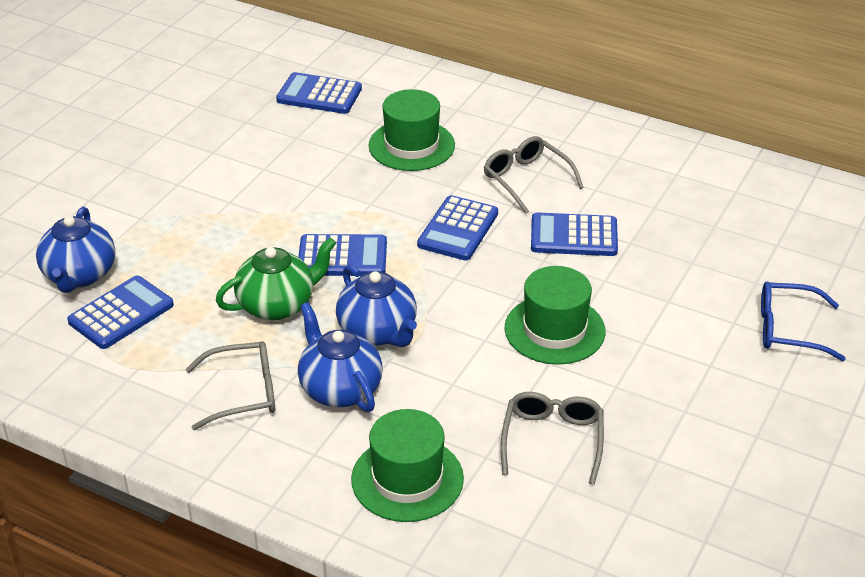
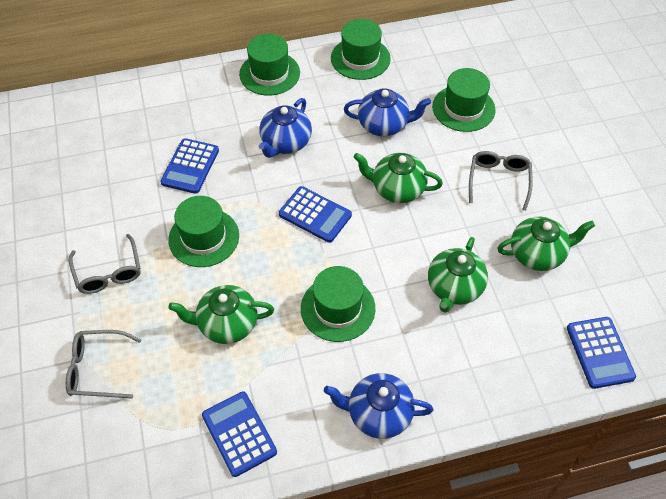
blue calculator: 5 -> 4
blue glasses: 1 -> 0
green hat: 3 -> 5
green teapot: 1 -> 4

